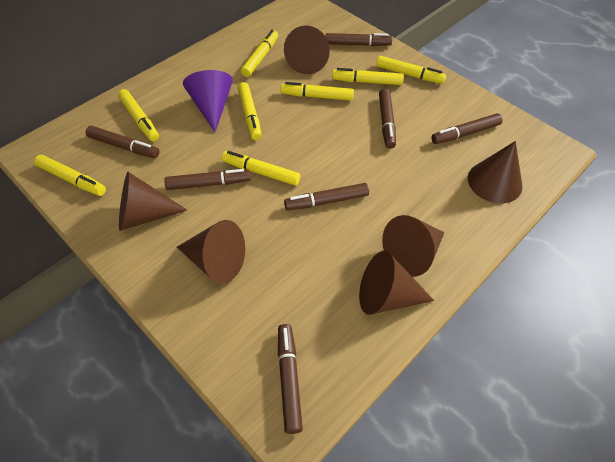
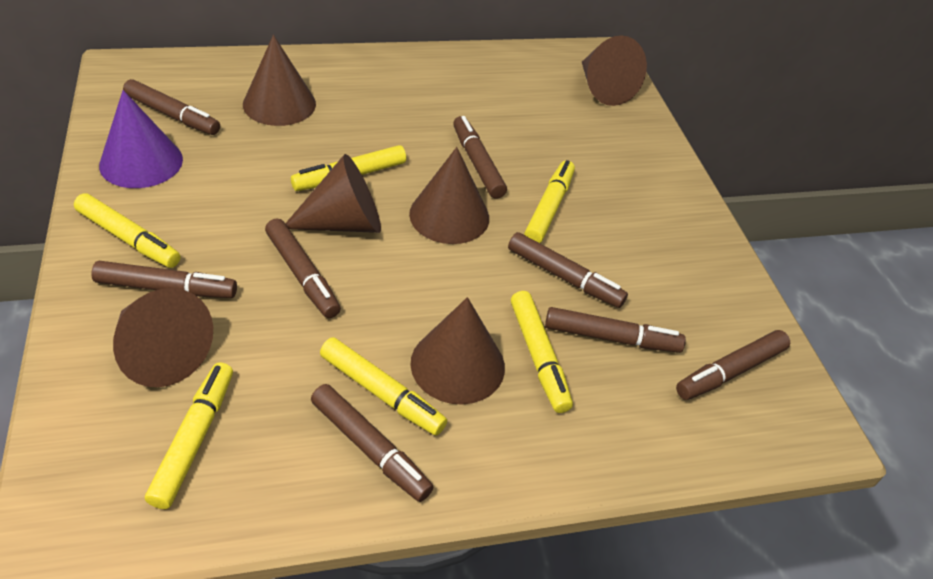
brown marker: 7 -> 8
yellow marker: 8 -> 6

